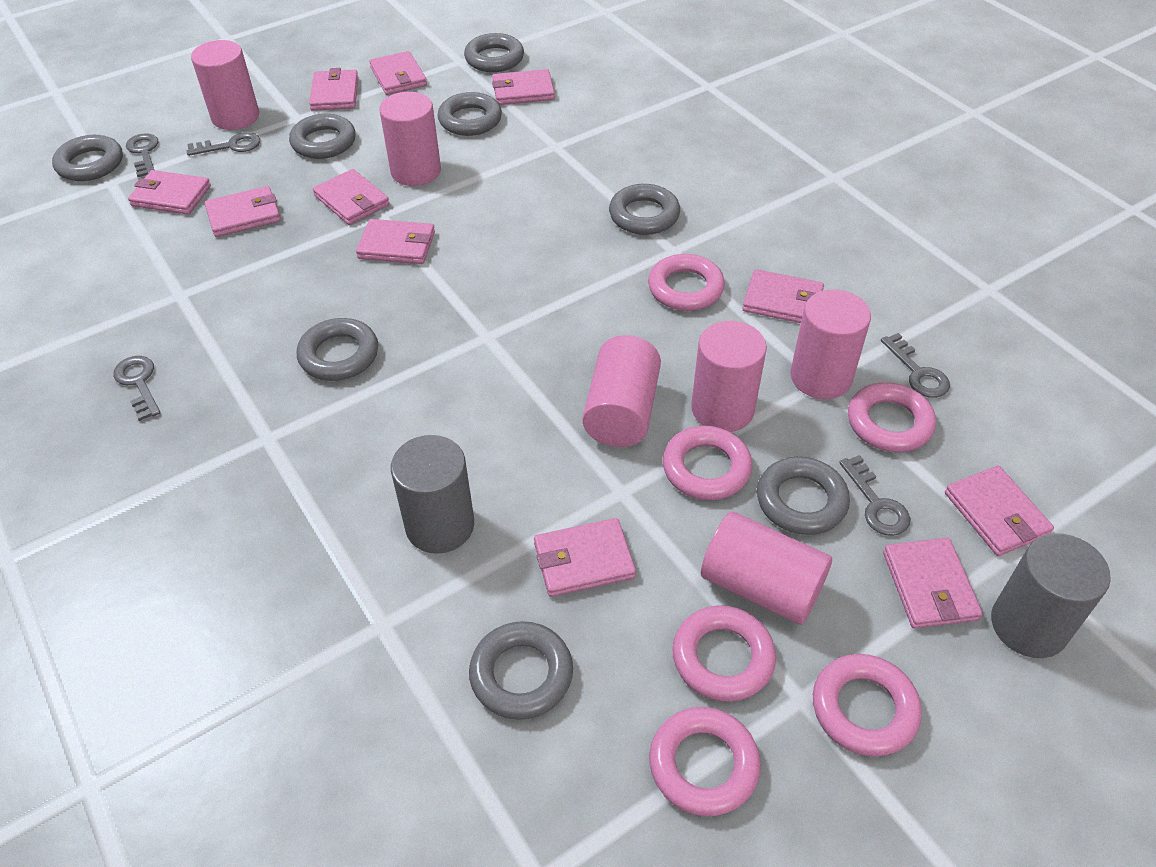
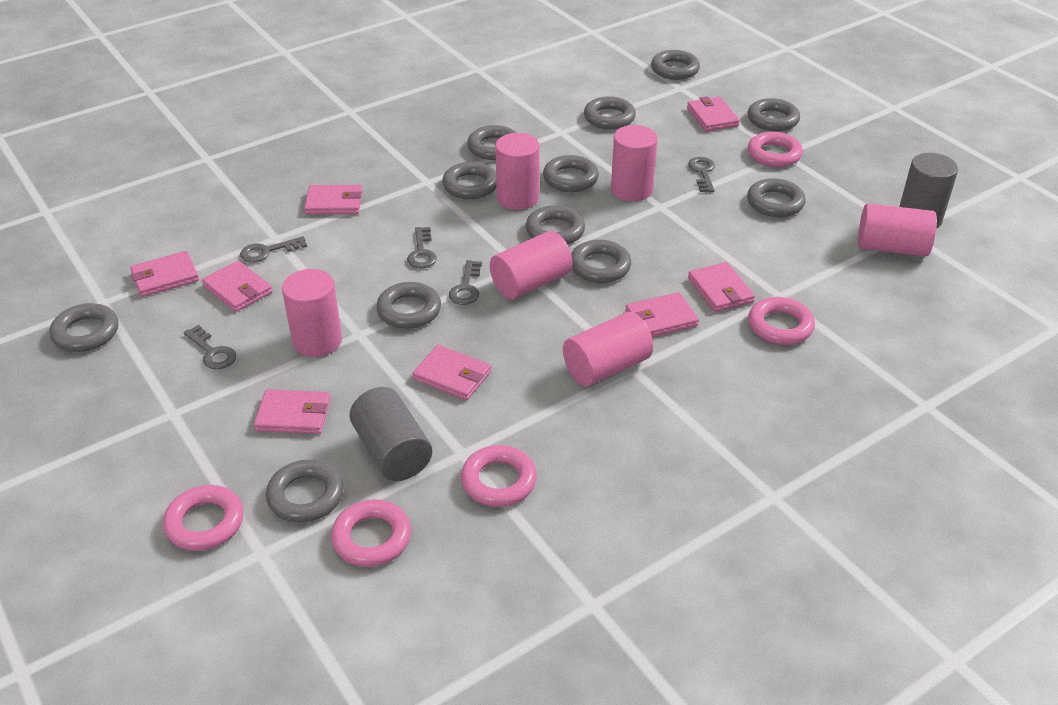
grey ring: 8 -> 12
pink ring: 6 -> 5
pink wallet: 11 -> 8

